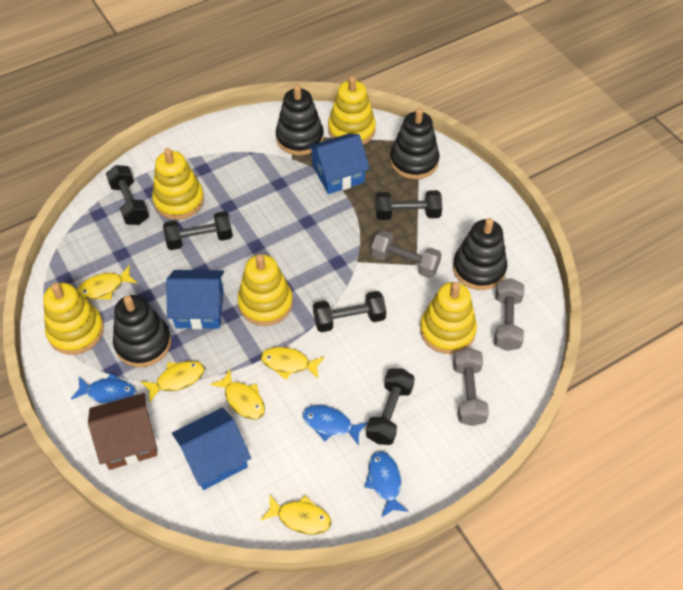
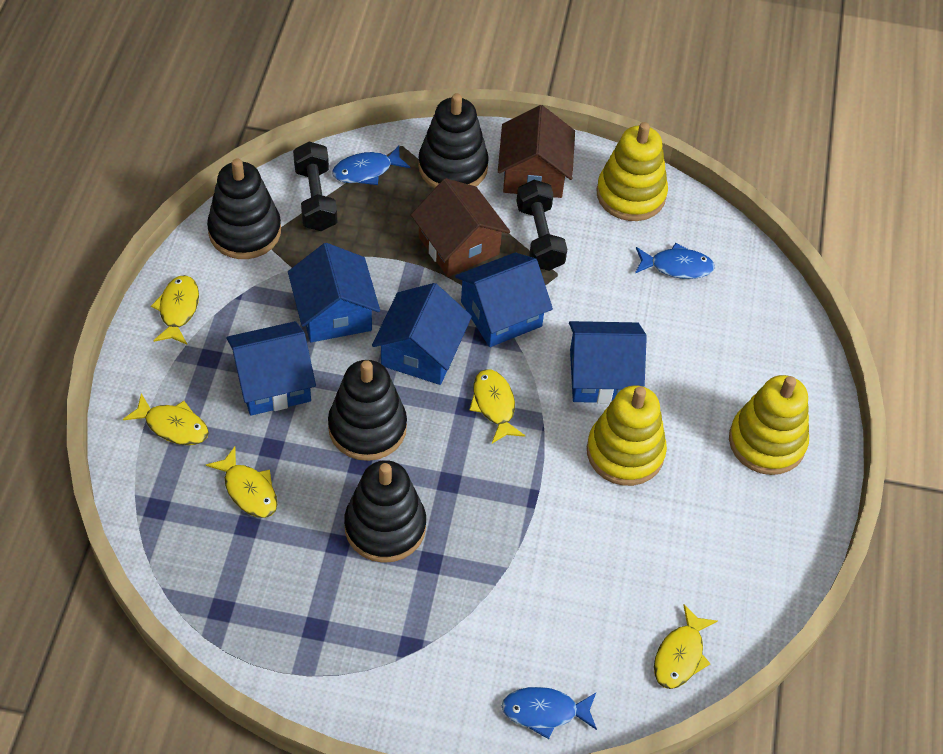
black dumbbell: 5 -> 2
blue house: 3 -> 5
brown house: 1 -> 2
grey dumbbell: 3 -> 0
yellow stacking toy: 5 -> 3

